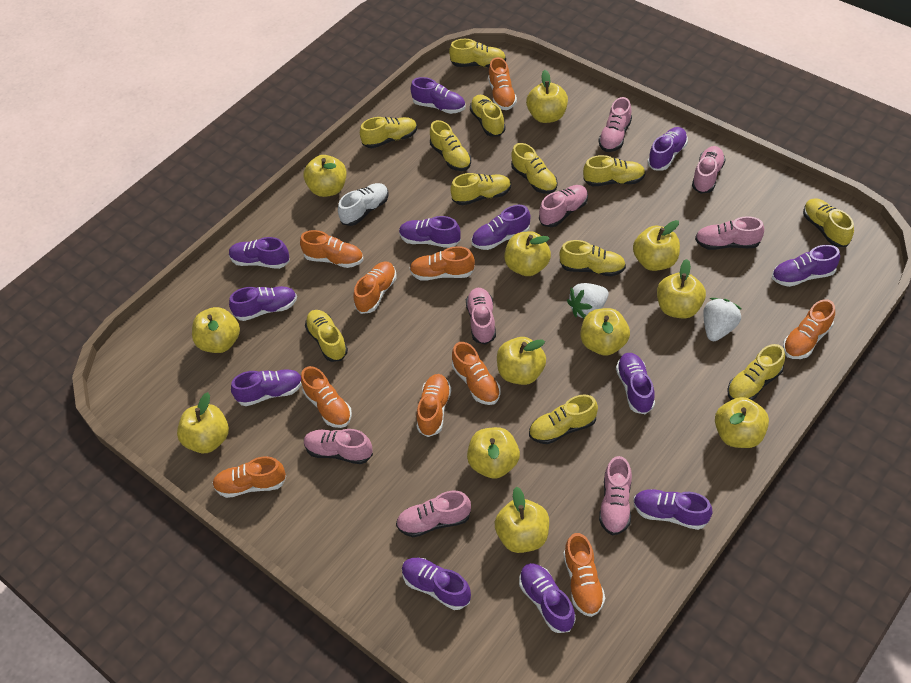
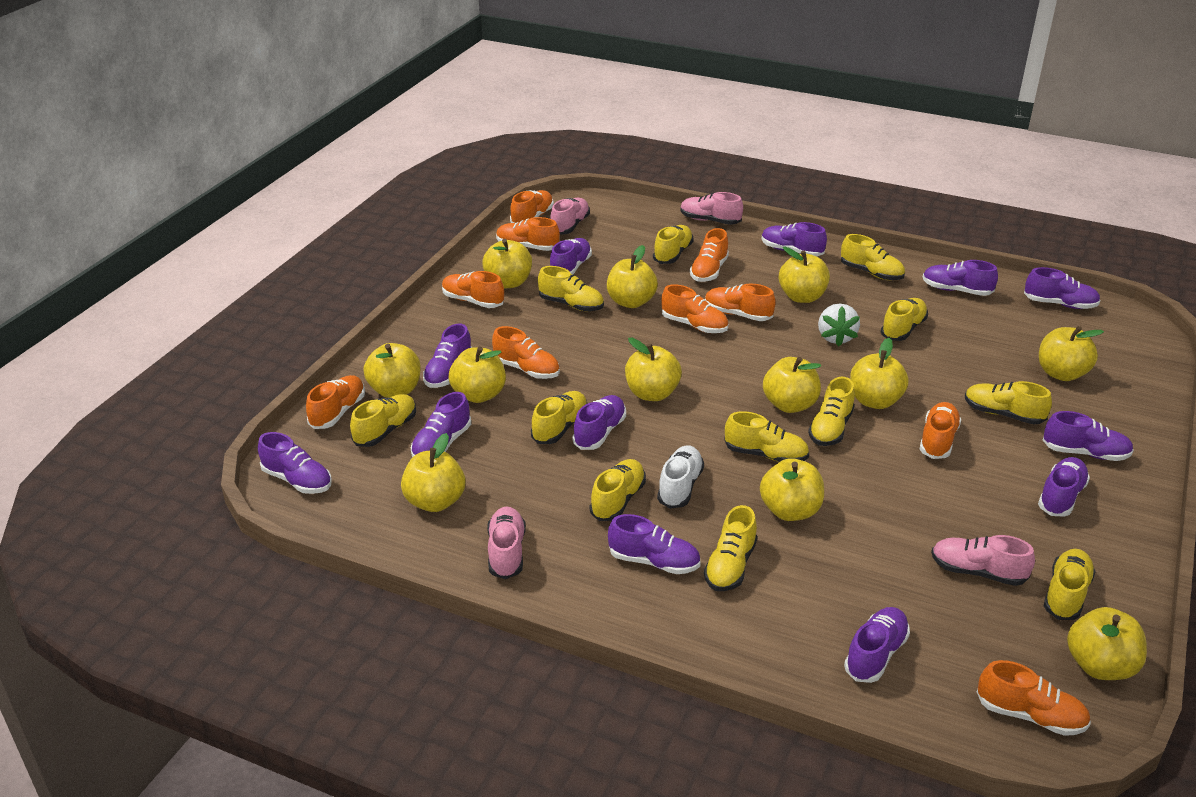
pink shoe: 8 -> 4
white strawberry: 2 -> 1

